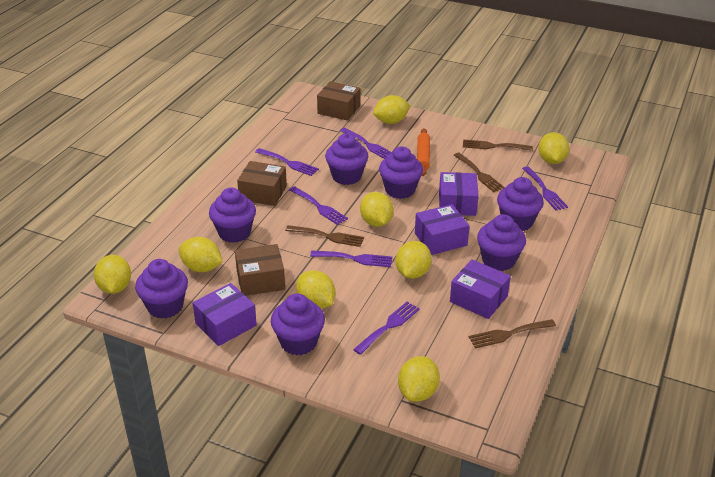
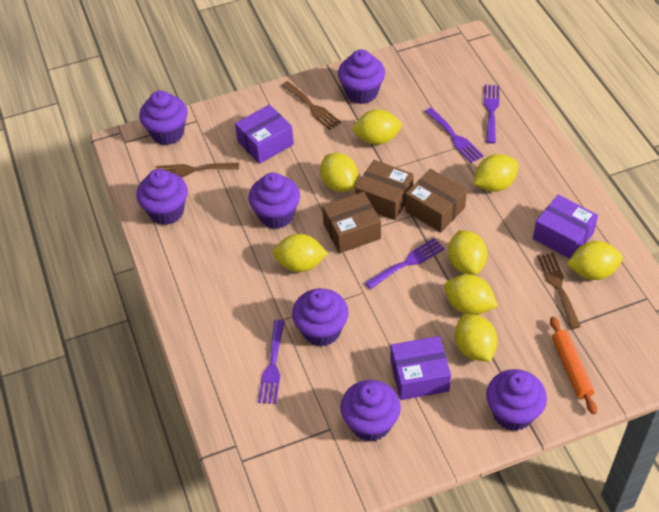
brown fork: 4 -> 3
purple box: 4 -> 3
purple fork: 6 -> 4

